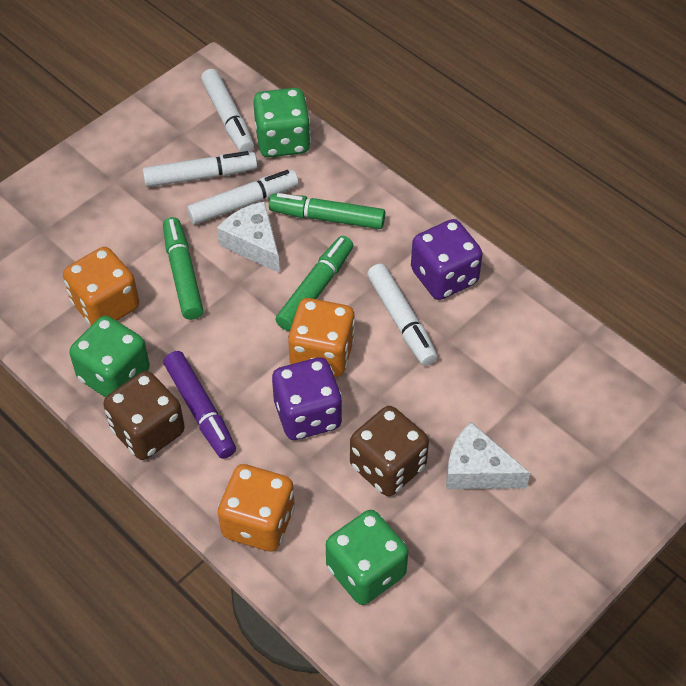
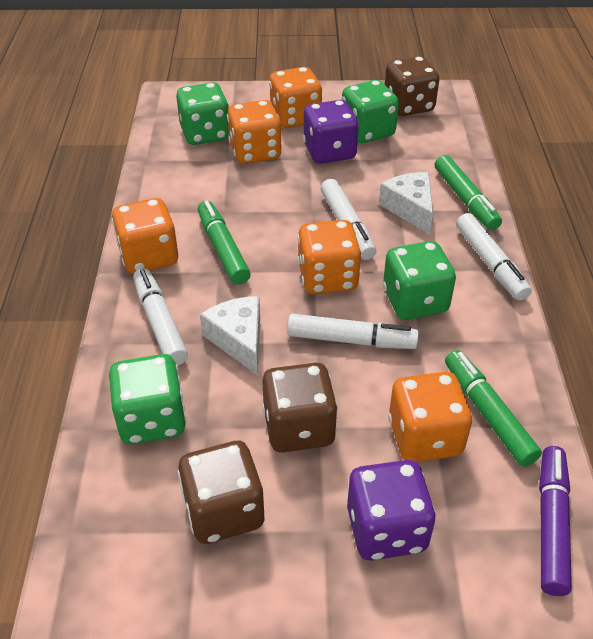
brown dice: 2 -> 3
green dice: 3 -> 4
orange dice: 3 -> 5

